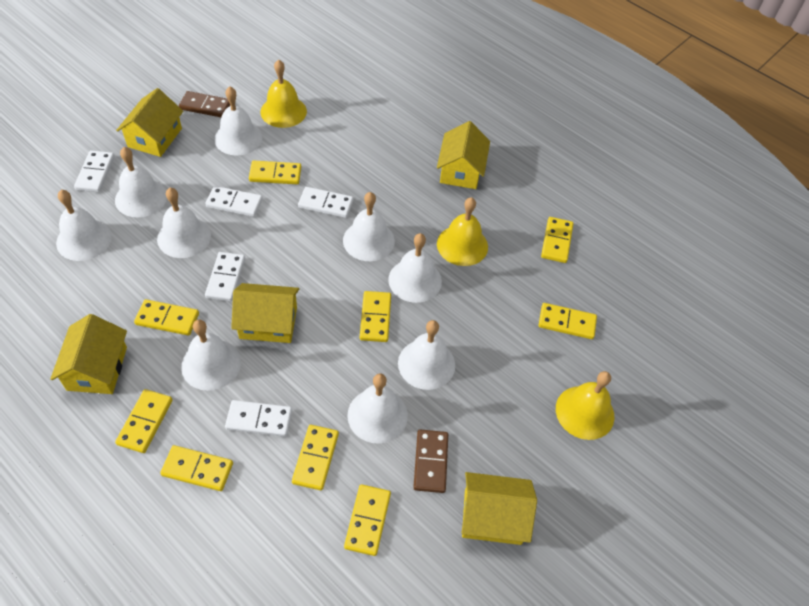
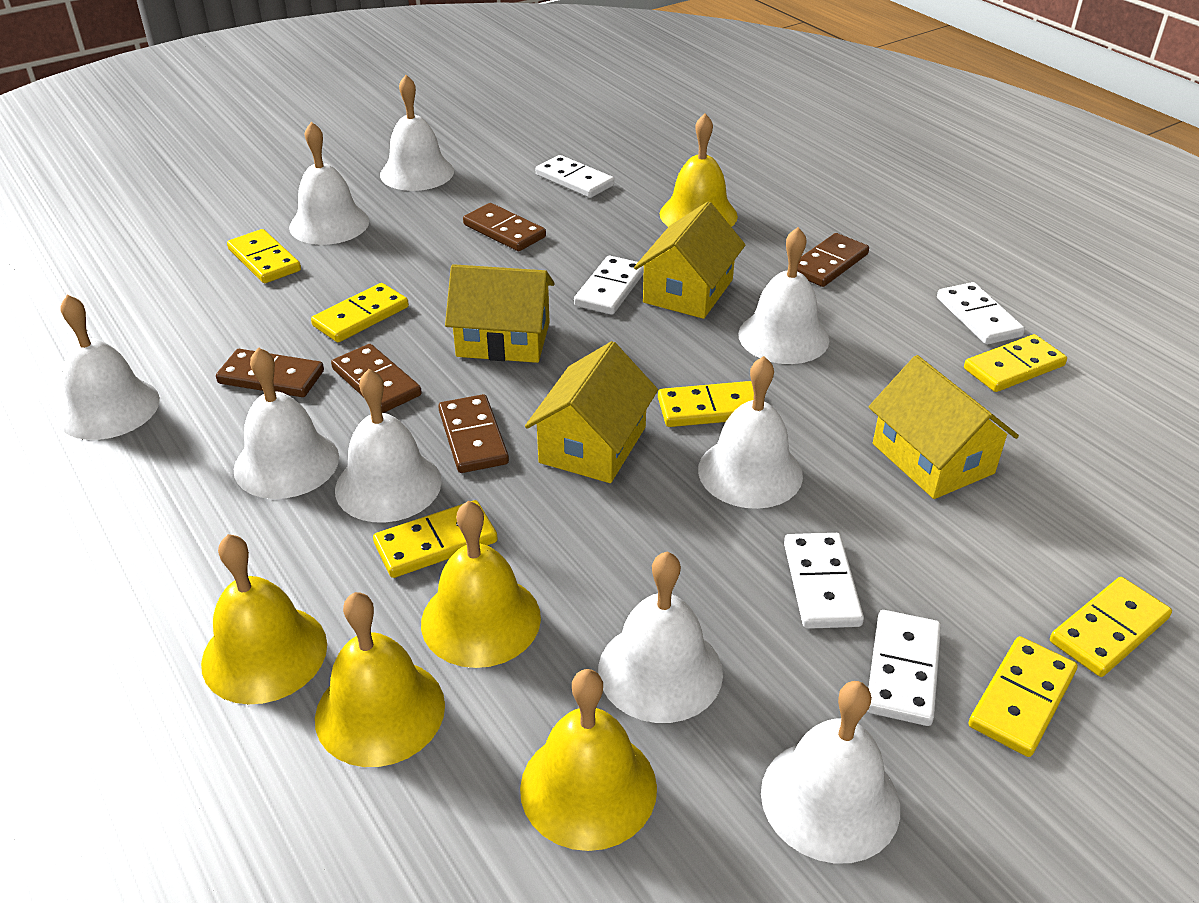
brown domino: 2 -> 5
yellow bell: 3 -> 5
yellow domino: 9 -> 7
yellow house: 5 -> 4

